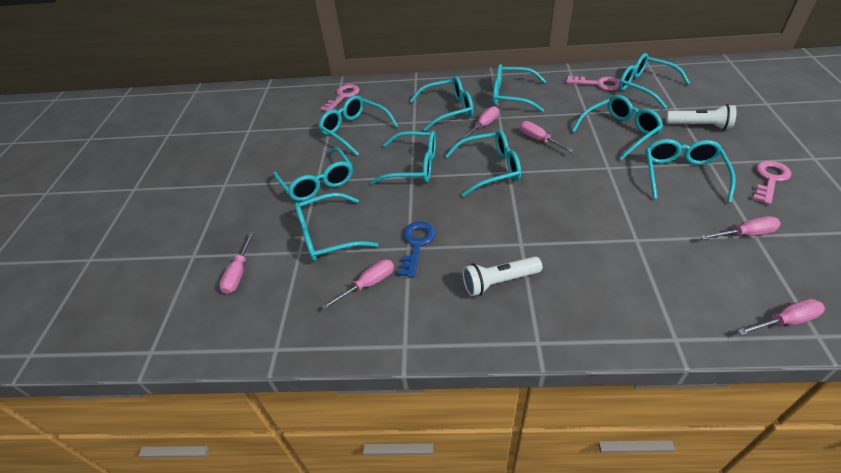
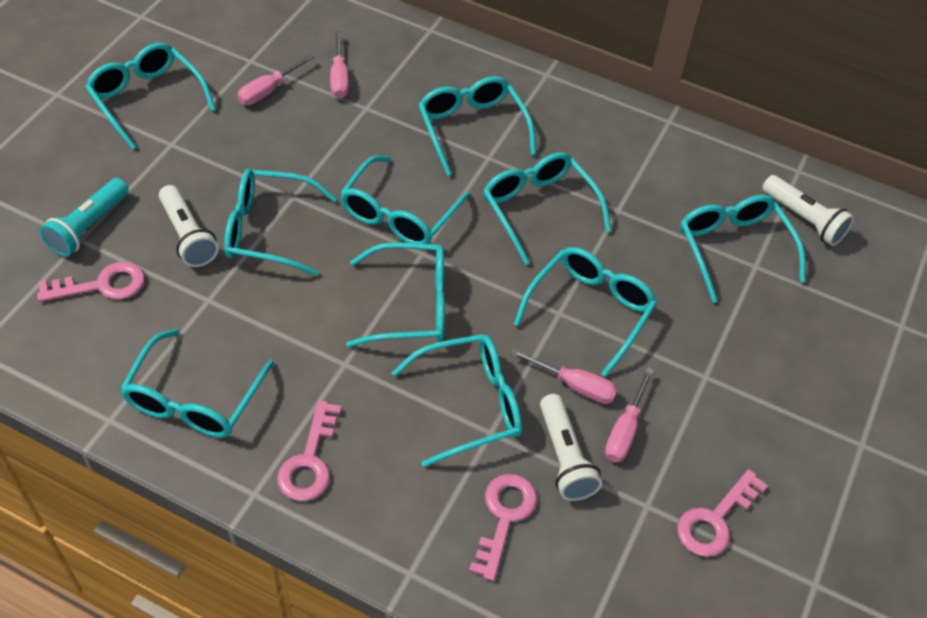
blue key: 1 -> 0
pink key: 3 -> 4
pink screwdriver: 6 -> 4
turquoise flashlight: 0 -> 1
white flashlight: 2 -> 3

